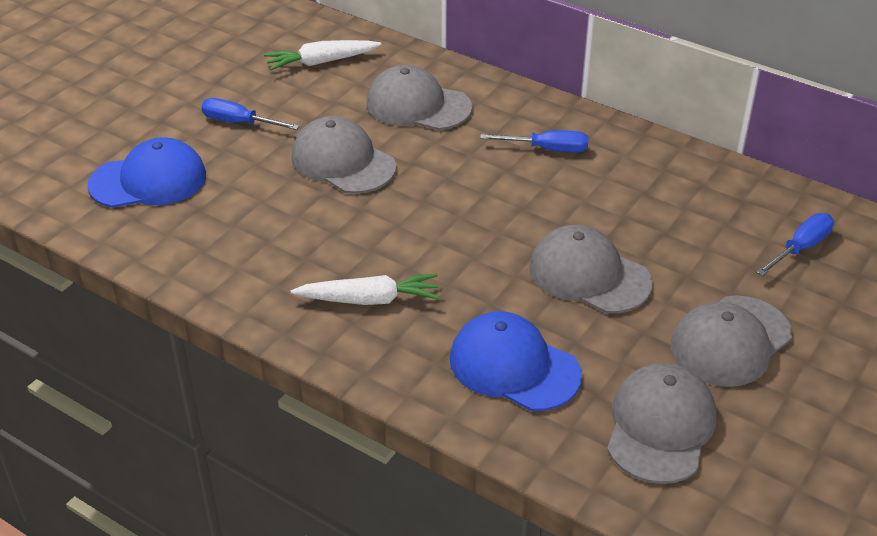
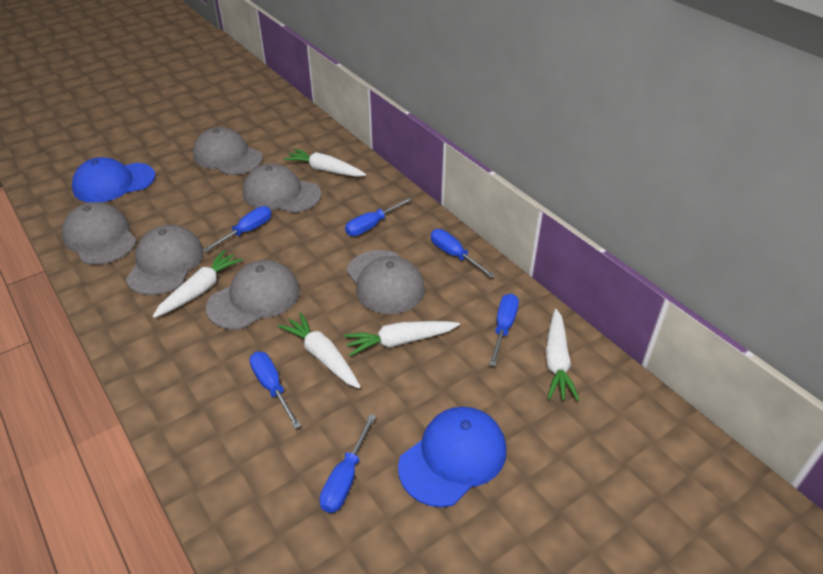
blue screwdriver: 3 -> 6
grey cap: 5 -> 6
white carrot: 2 -> 5

